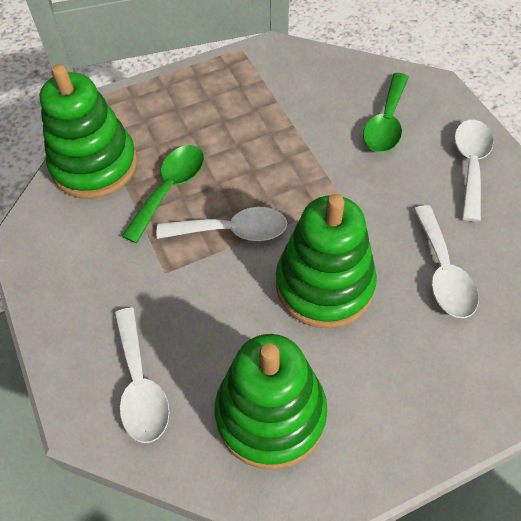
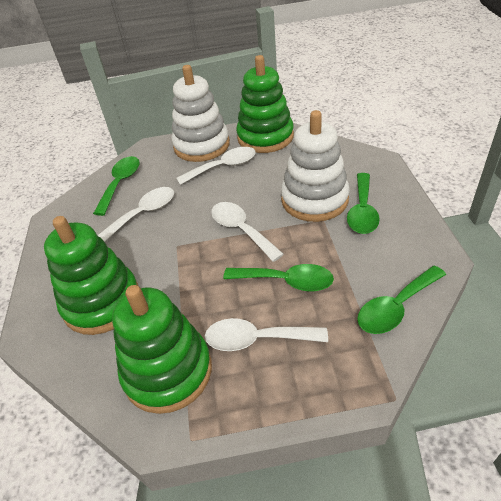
green spoon: 2 -> 4
white stacking toy: 0 -> 2

